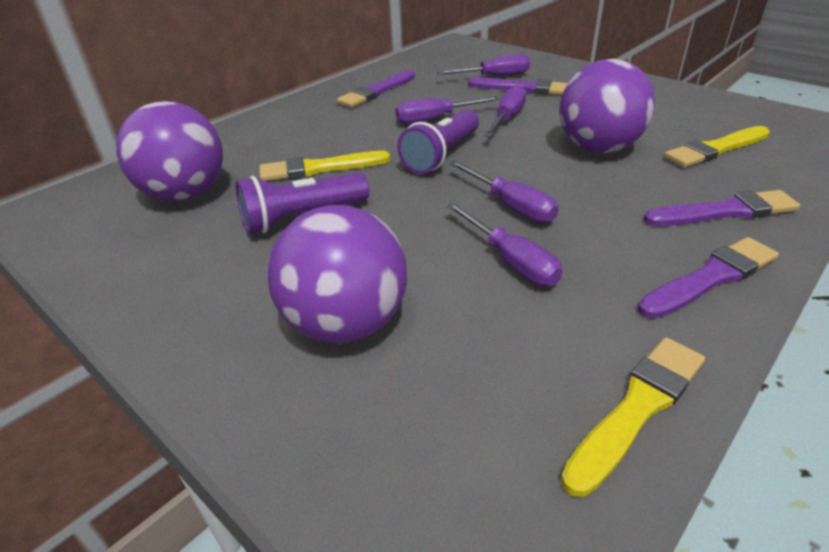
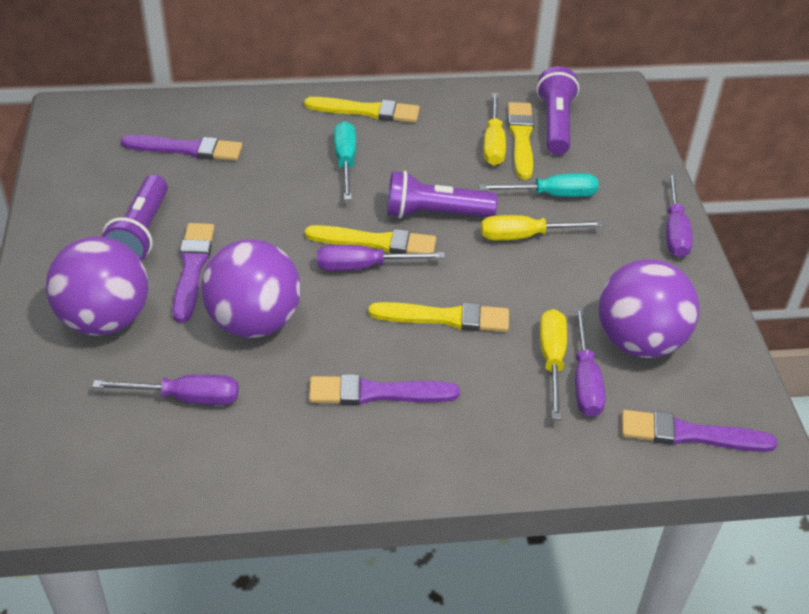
purple flashlight: 2 -> 3
purple screwdriver: 5 -> 4
turquoise screwdriver: 0 -> 2
yellow brush: 3 -> 4
yellow screwdriver: 0 -> 3

